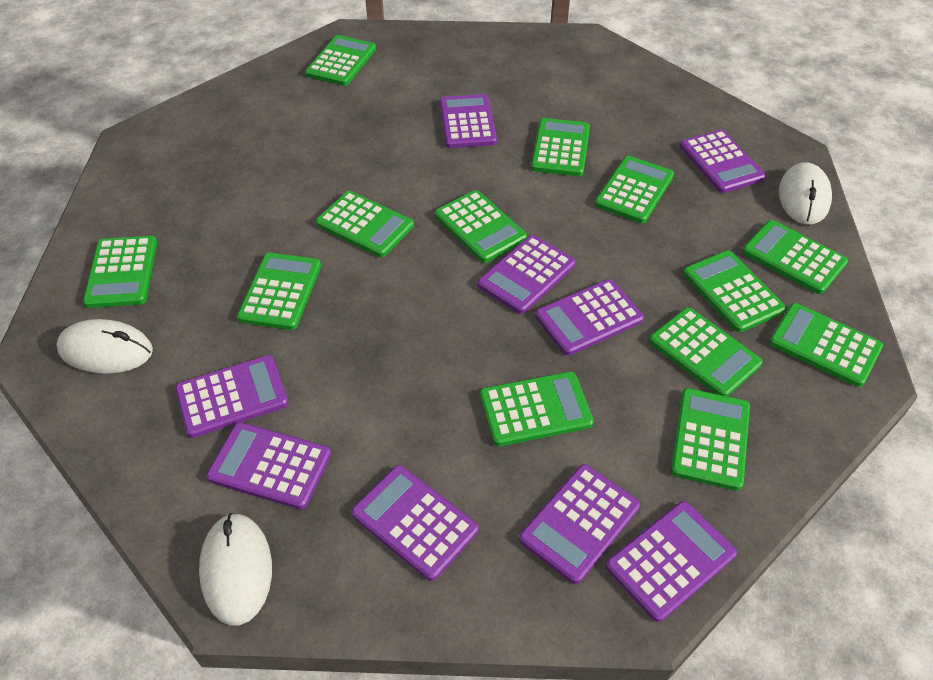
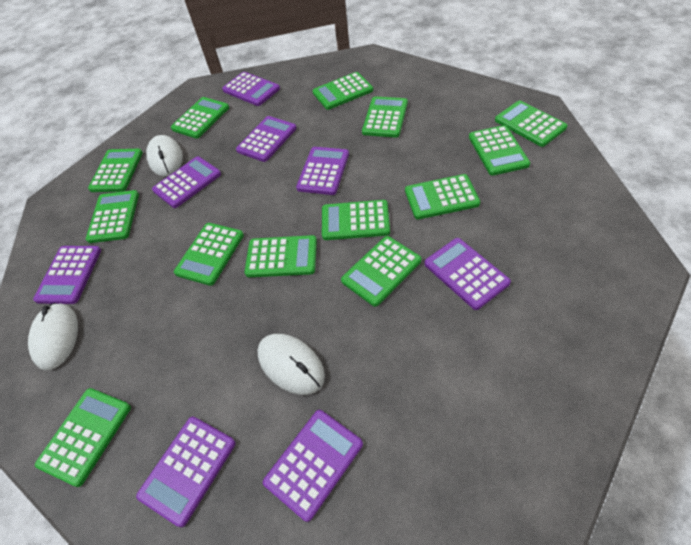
purple calculator: 9 -> 8

